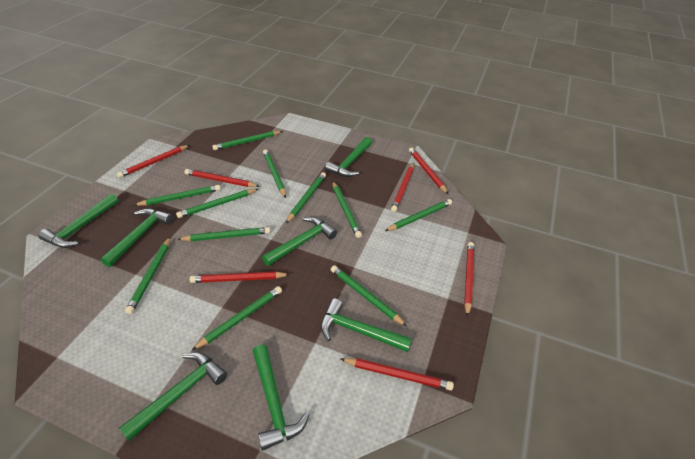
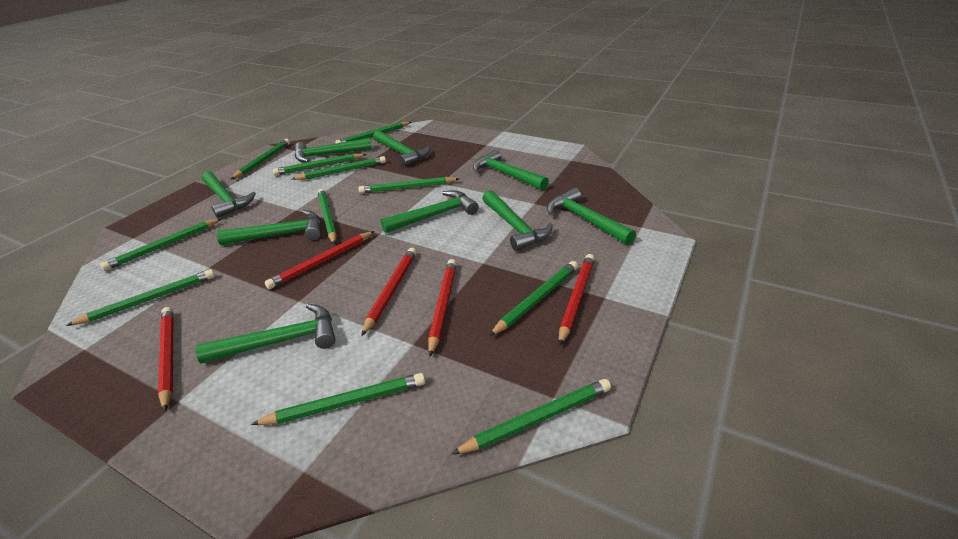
green hammer: 7 -> 9
red pencil: 7 -> 5

